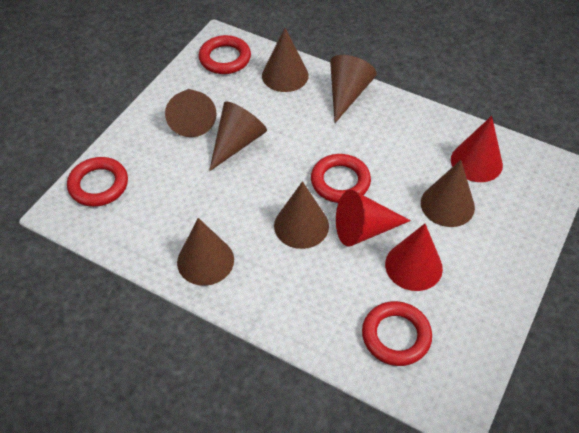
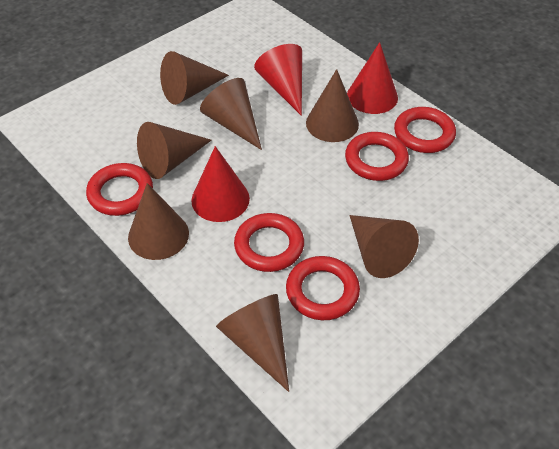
red ring: 4 -> 5

